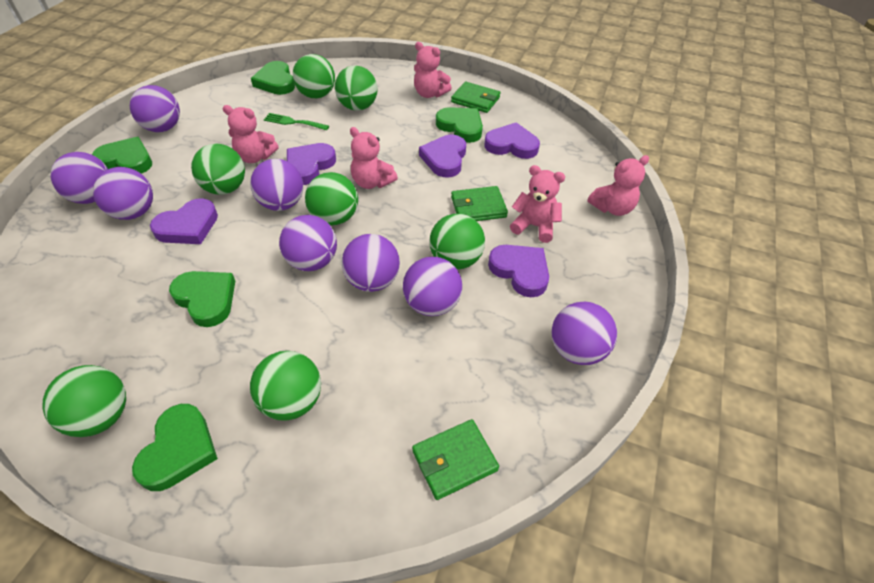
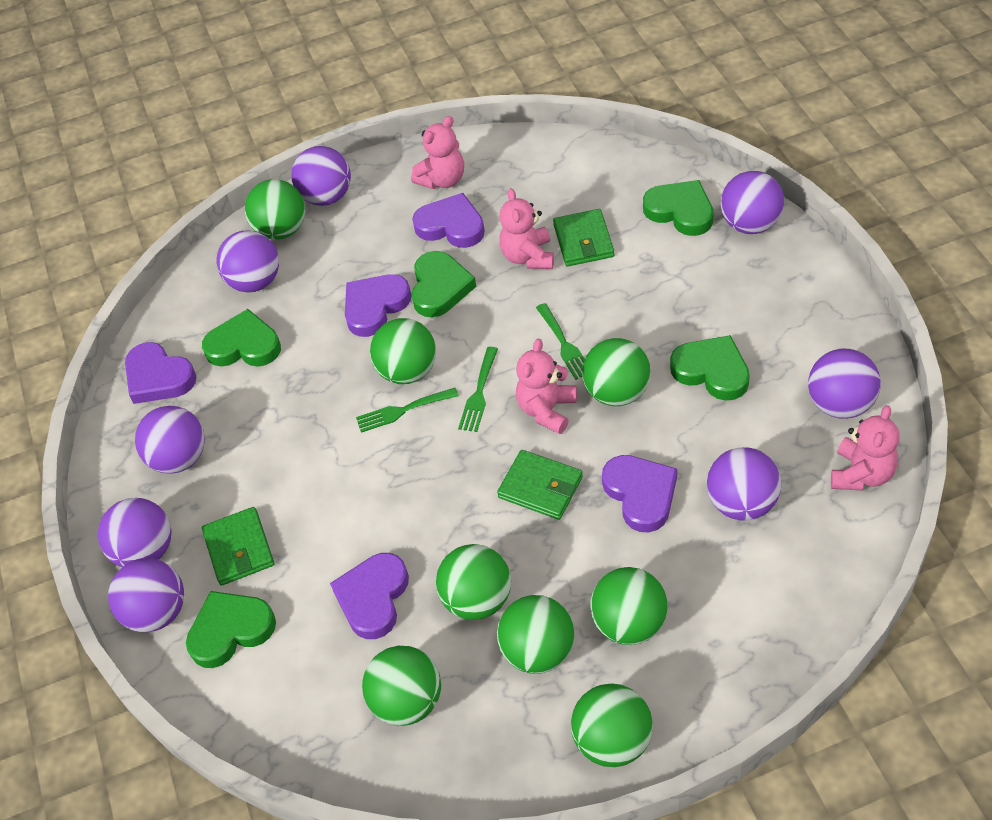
green ball: 7 -> 8
green fork: 1 -> 3
pink teddy bear: 5 -> 4

